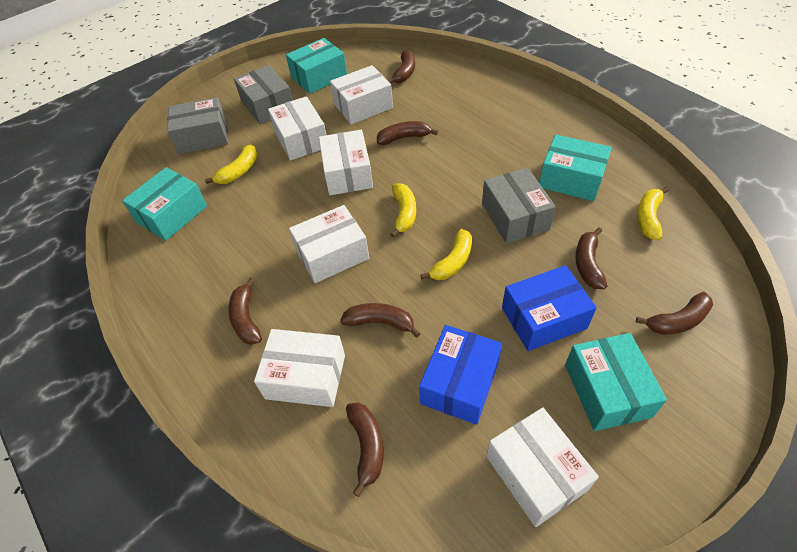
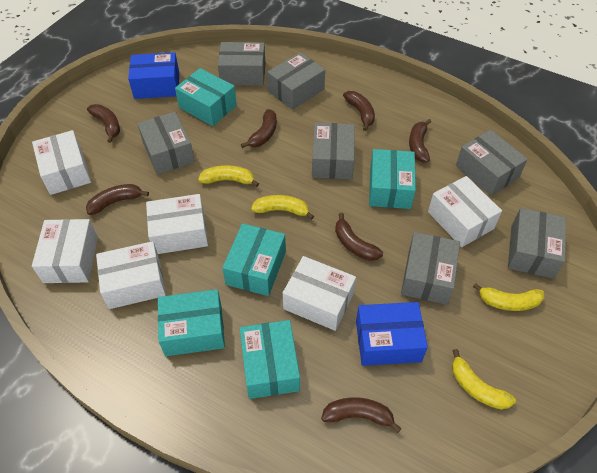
grey box: 3 -> 7
turquoise box: 4 -> 5

